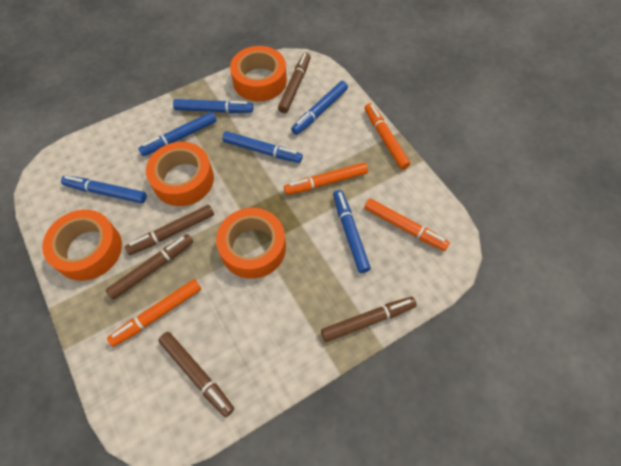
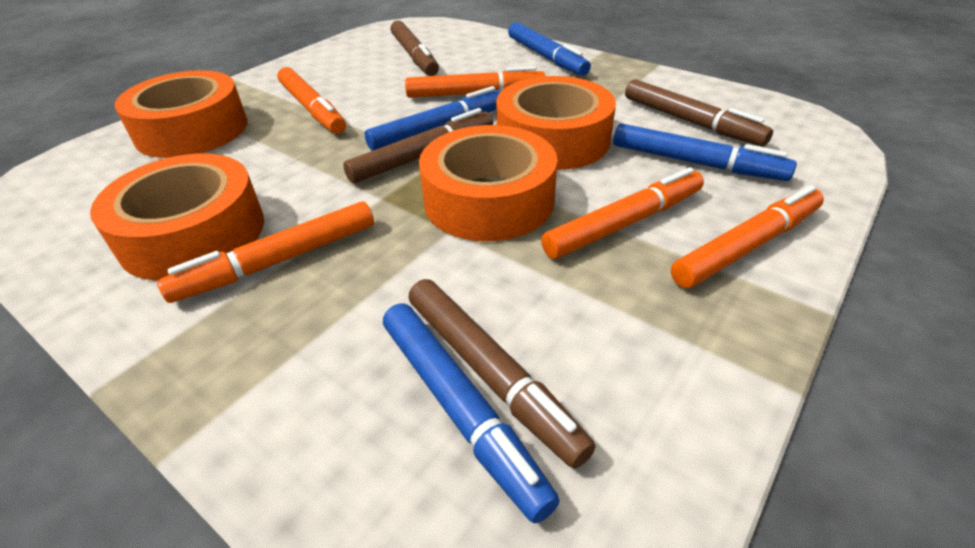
blue marker: 6 -> 4
brown marker: 5 -> 4
orange marker: 4 -> 5

